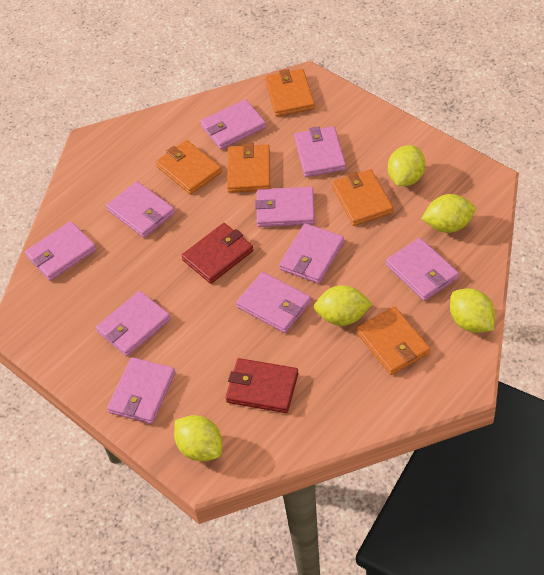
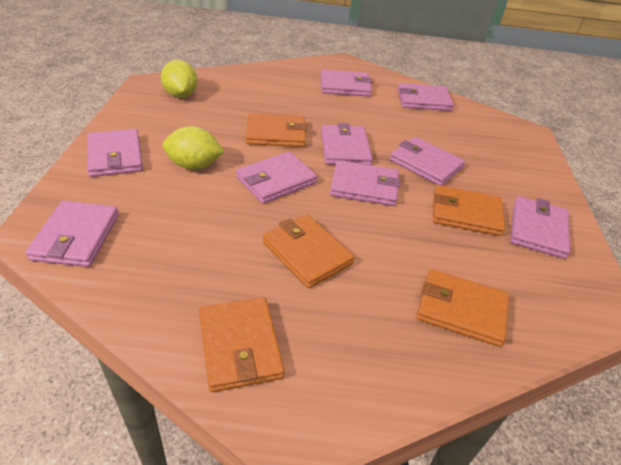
pink wallet: 10 -> 9
red wallet: 2 -> 0
yellow lemon: 5 -> 2

